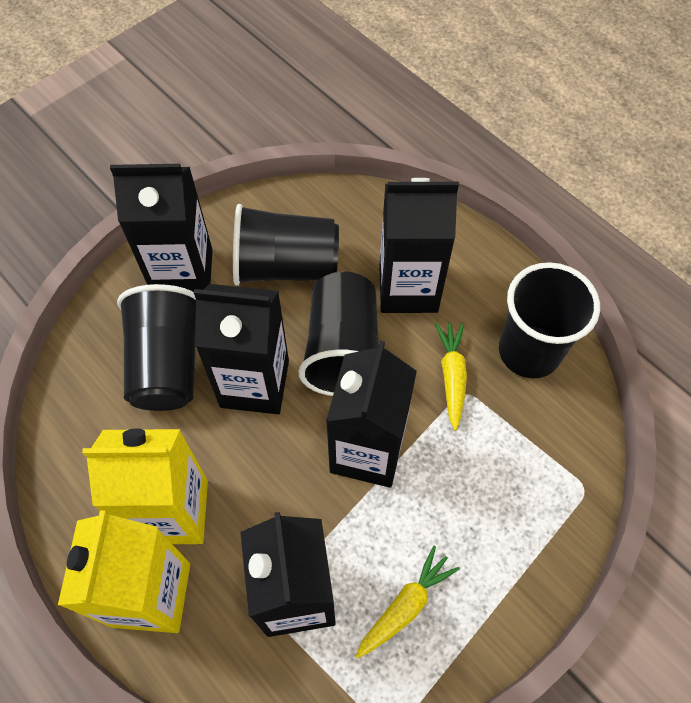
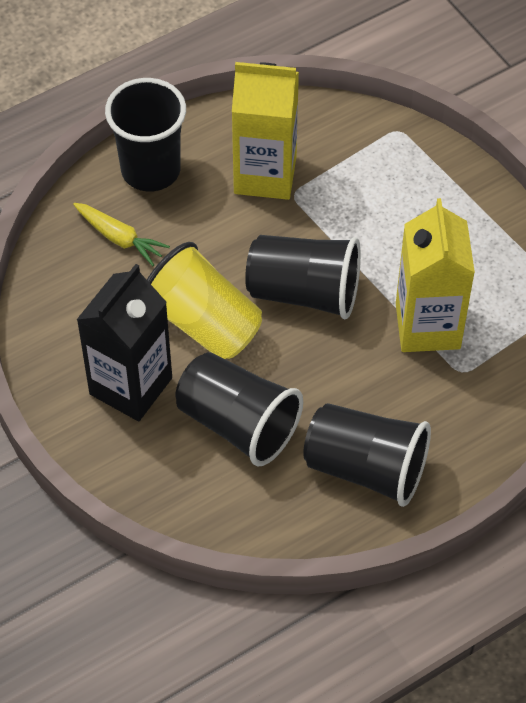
black carton: 5 -> 1
yellow carrot: 2 -> 1
yellow cup: 0 -> 1

